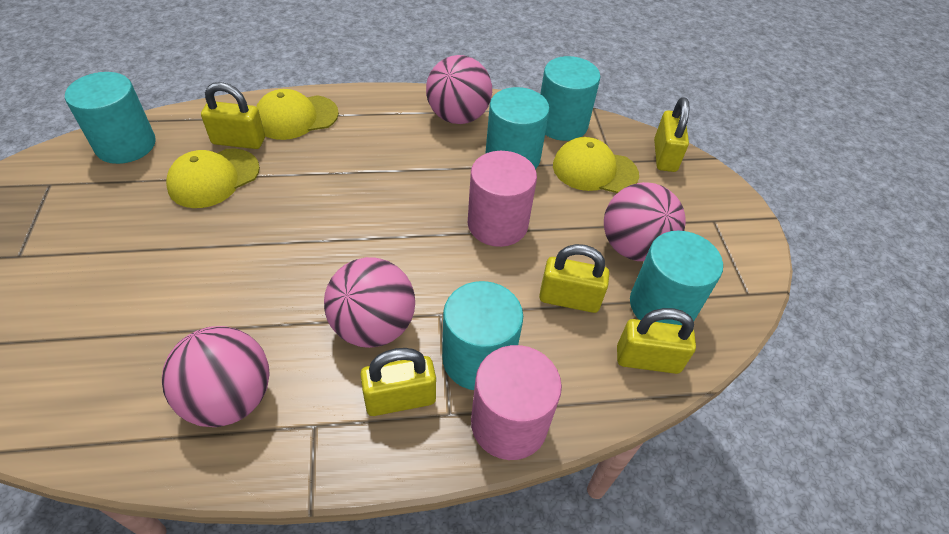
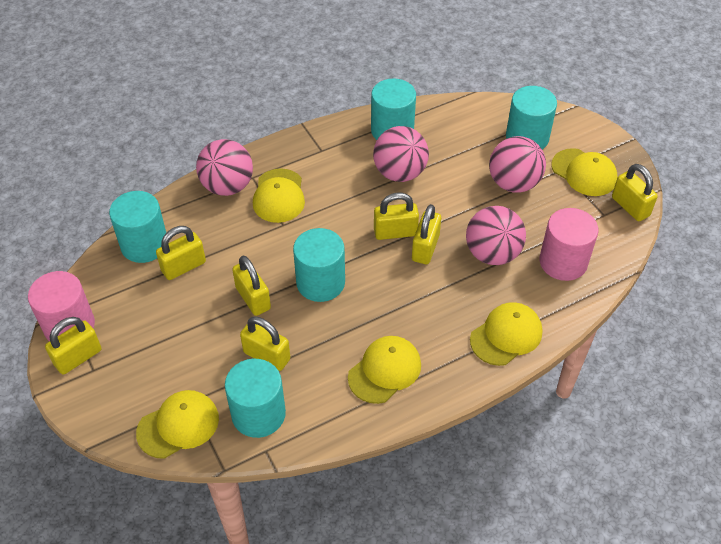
yellow cap: 3 -> 5
yellow padlock: 5 -> 7

